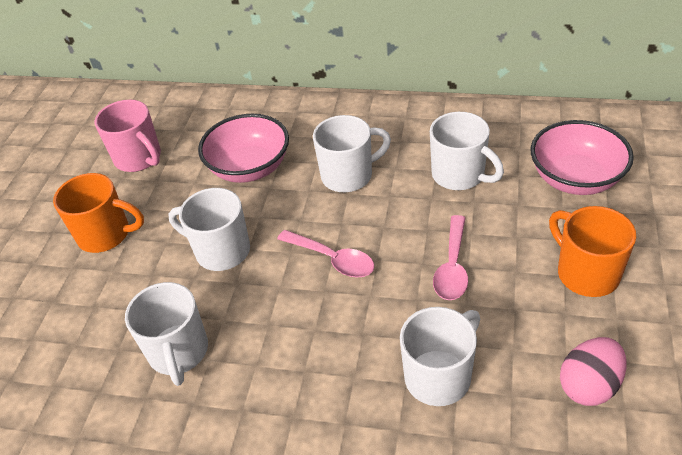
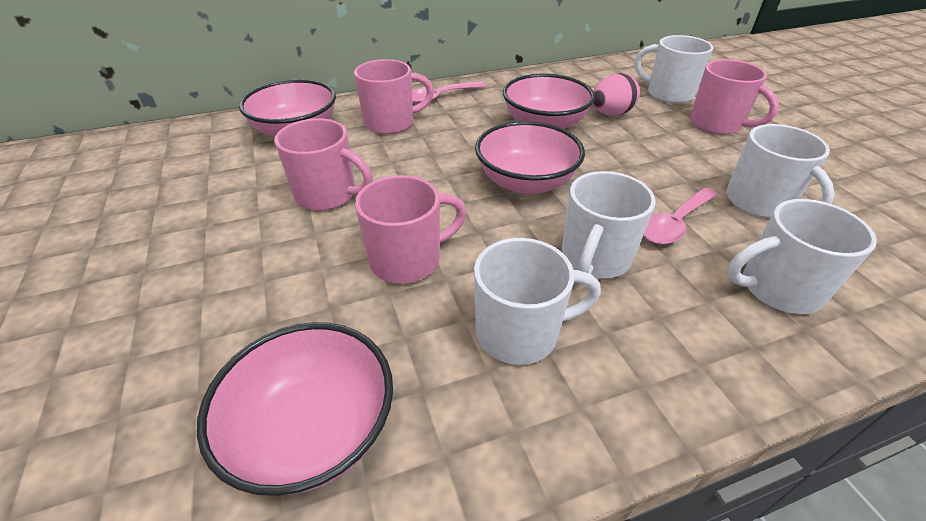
orange mug: 2 -> 0
pink bowl: 2 -> 4
pink mug: 1 -> 4

